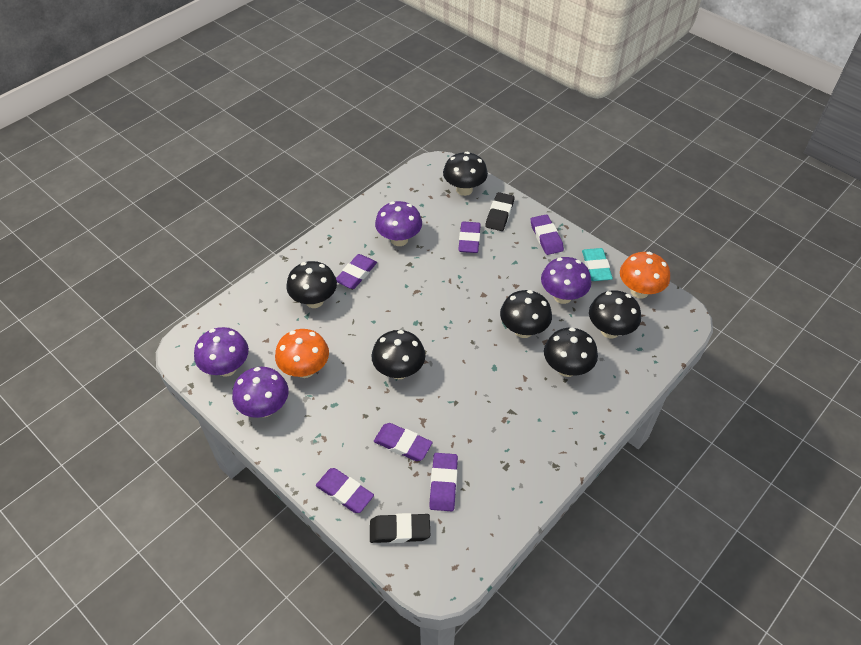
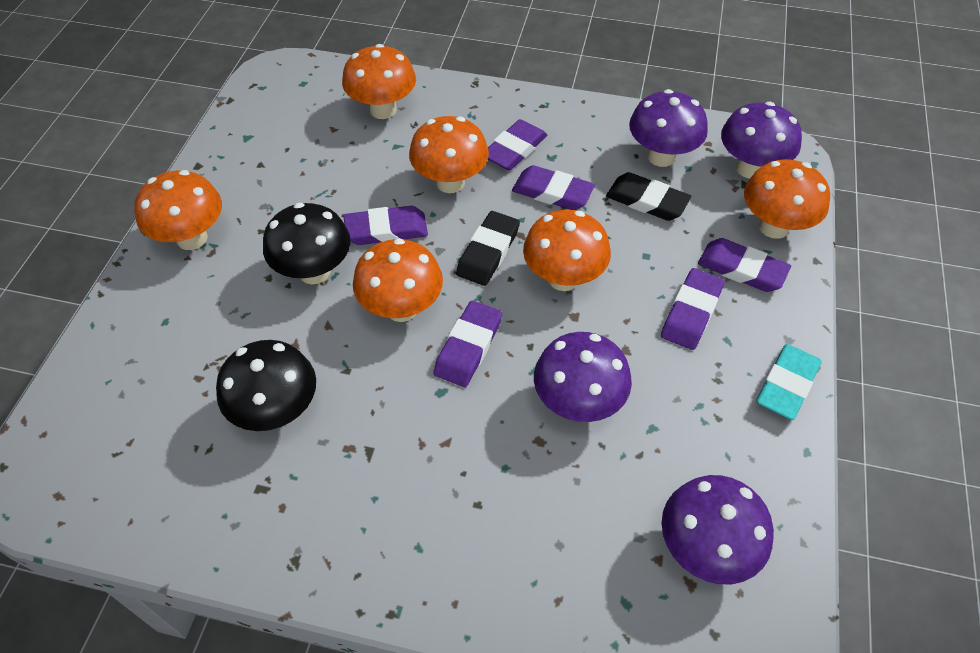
black mushroom: 6 -> 2
orange mushroom: 2 -> 6

